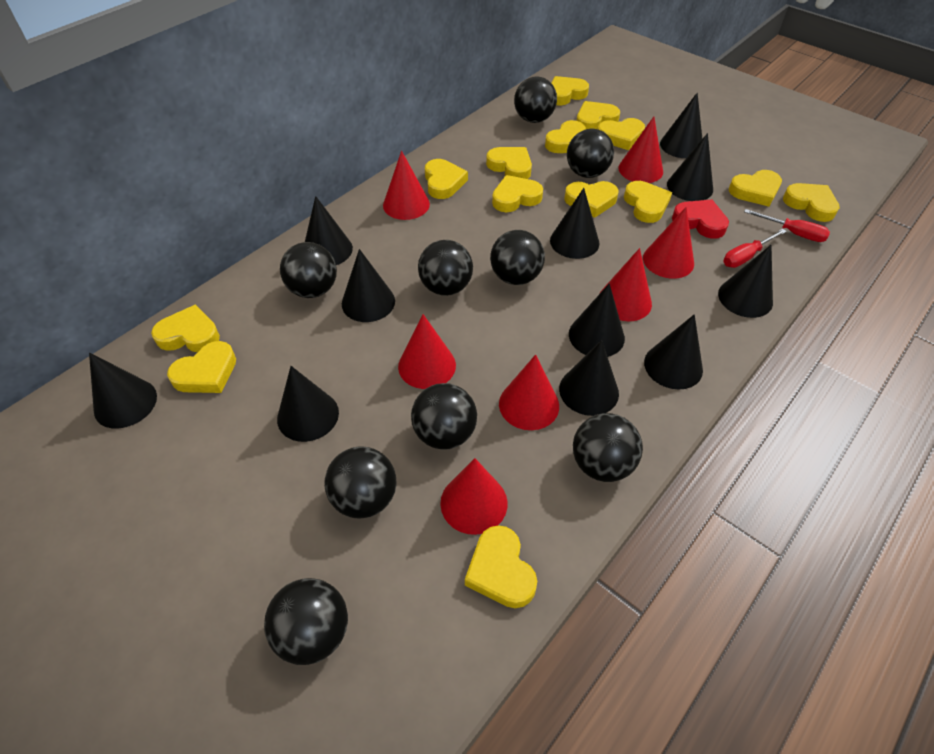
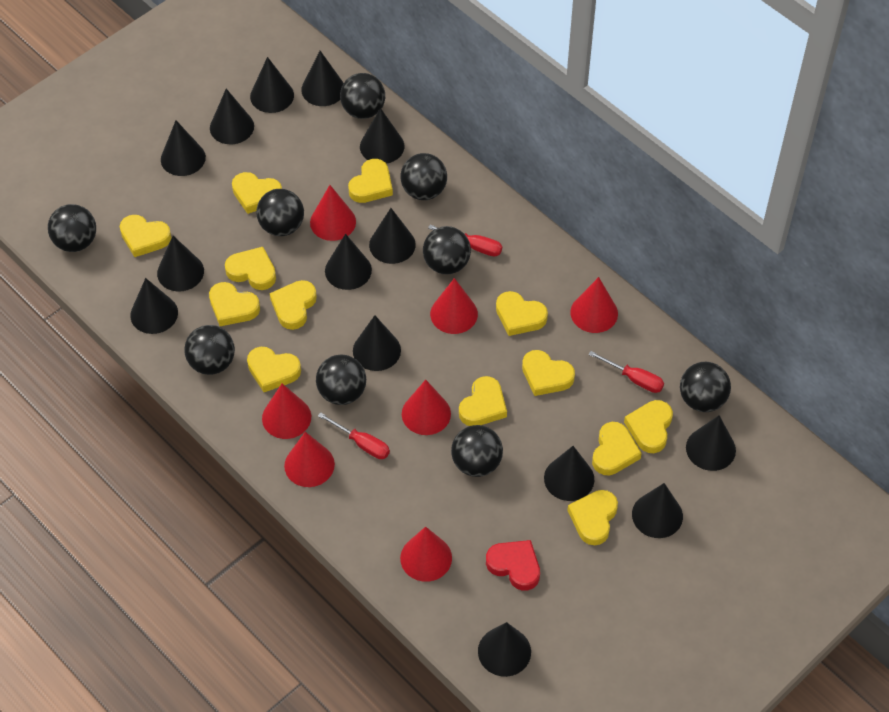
black cone: 11 -> 14
red screwdriver: 2 -> 3
yellow heart: 14 -> 13

